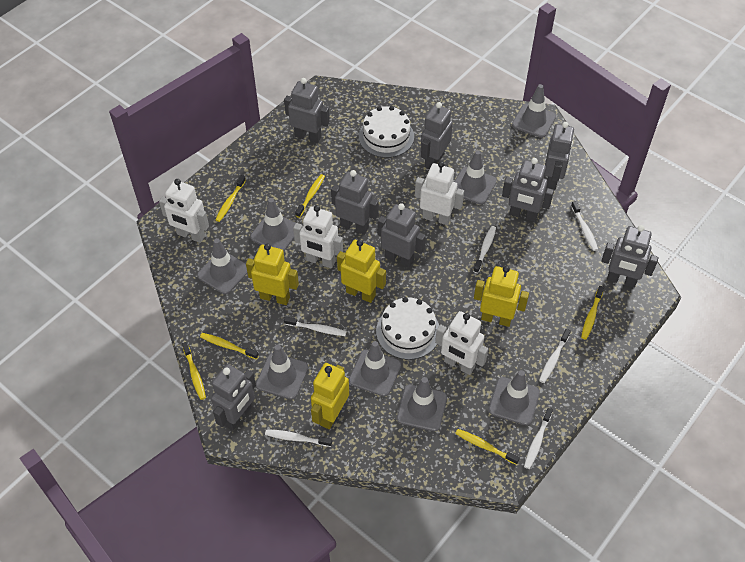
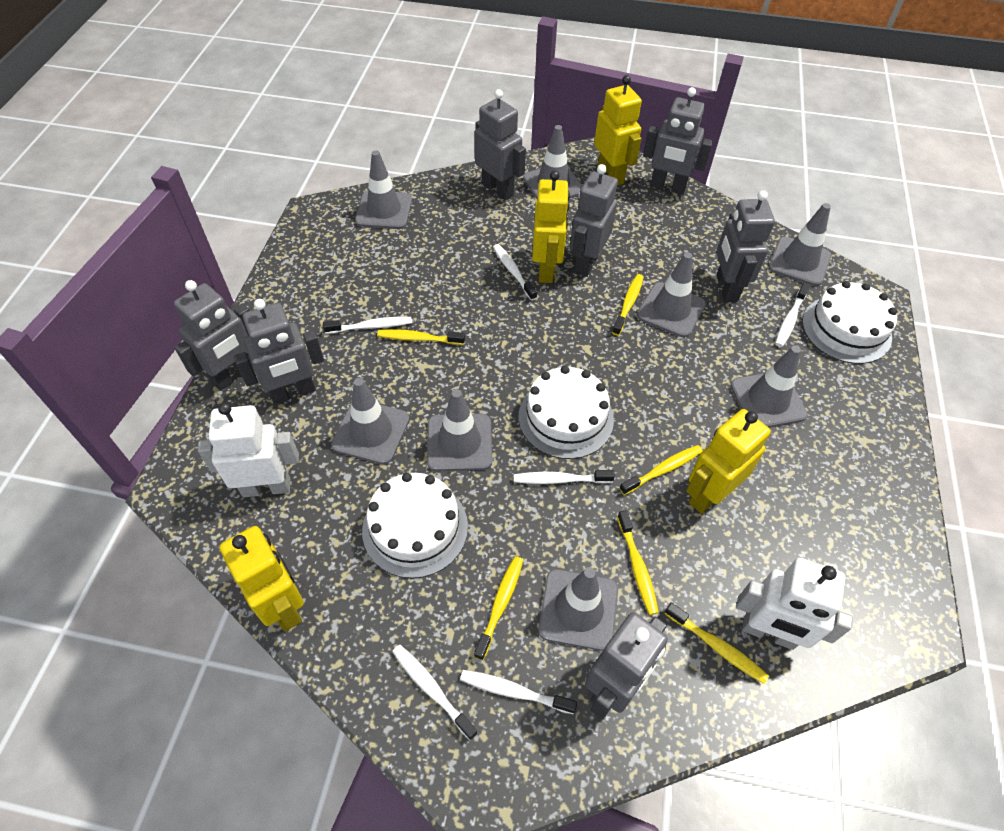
grey robot: 8 -> 7
white cake: 2 -> 3
white robot: 4 -> 2

